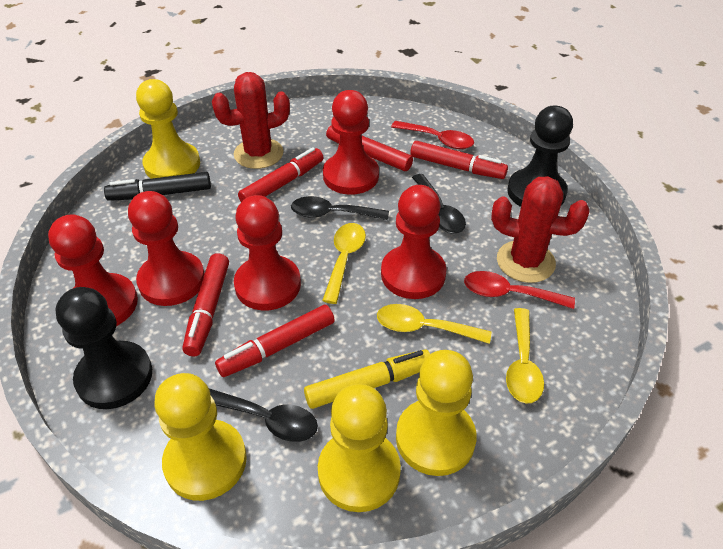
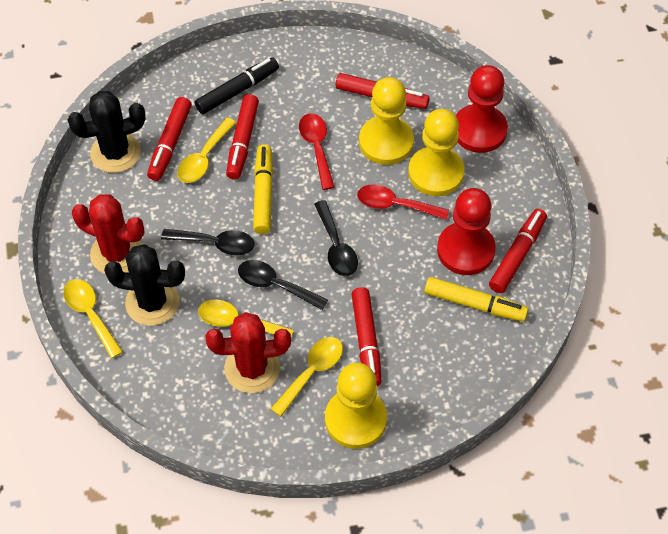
black cactus: 0 -> 2
black pawn: 2 -> 0
red pawn: 5 -> 2
yellow marker: 1 -> 2
yellow pawn: 4 -> 3
yellow spoon: 3 -> 4

